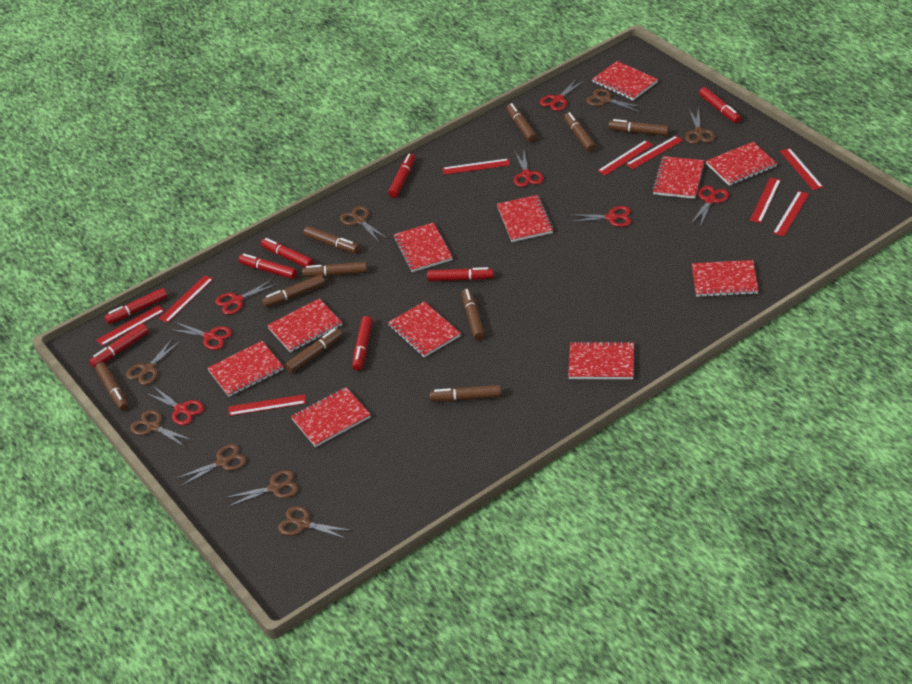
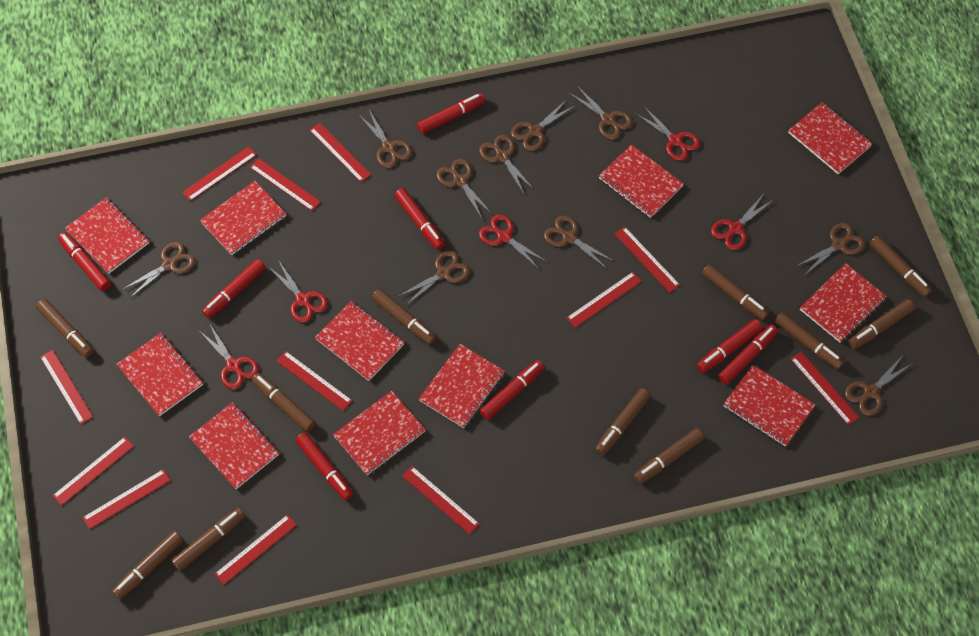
brown marker: 10 -> 11
brown scissors: 8 -> 10
red ruler: 9 -> 12
red scissors: 7 -> 5

